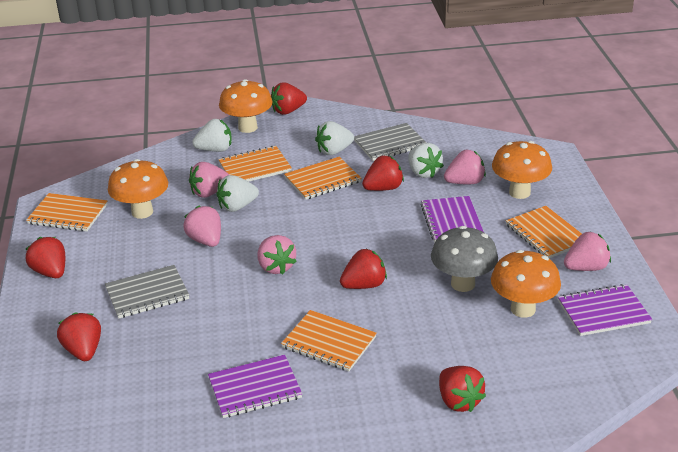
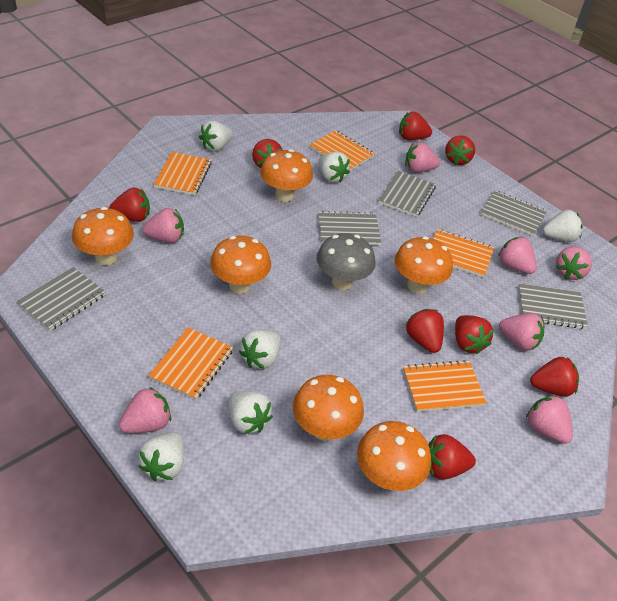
grey notebook: 2 -> 5
orange mushroom: 4 -> 6
pink strawberry: 5 -> 7
purple notebook: 3 -> 0
red strawberry: 6 -> 8
white strawberry: 4 -> 6

